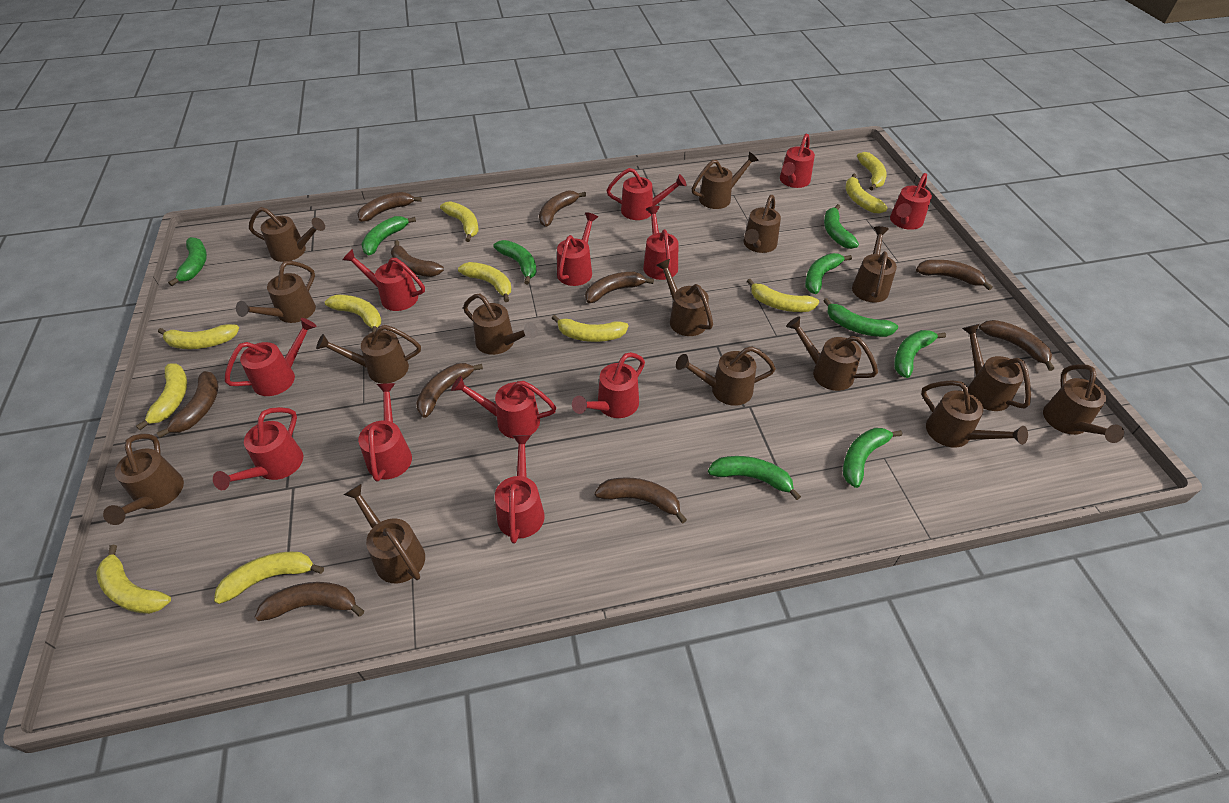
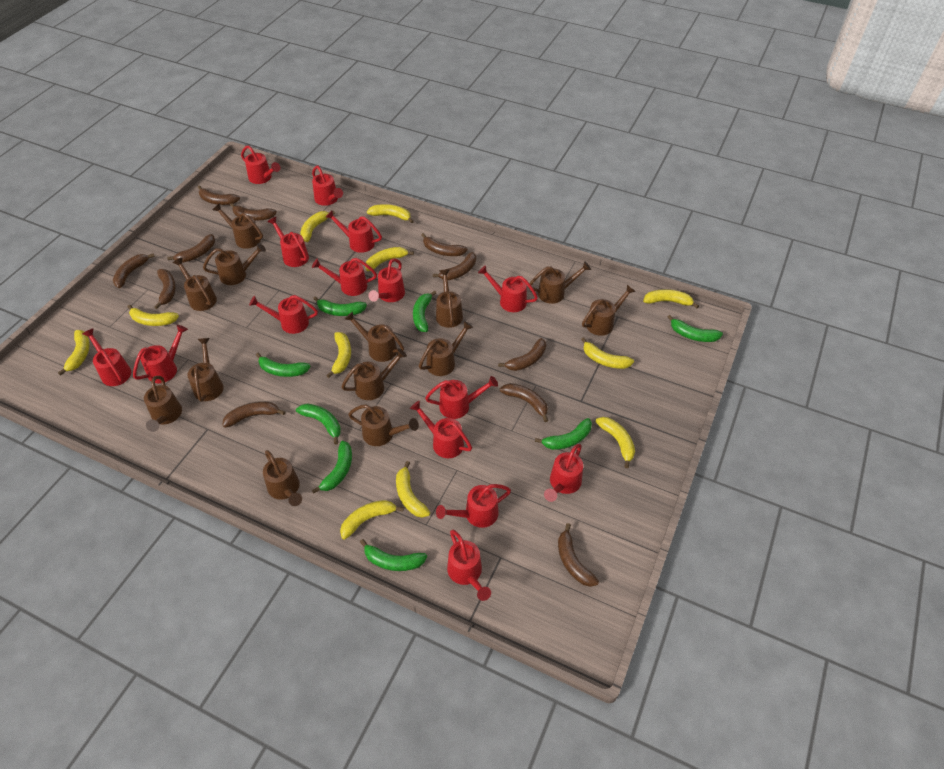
brown banana: 10 -> 11
brown watering can: 15 -> 13
green banana: 9 -> 8
red watering can: 12 -> 15

